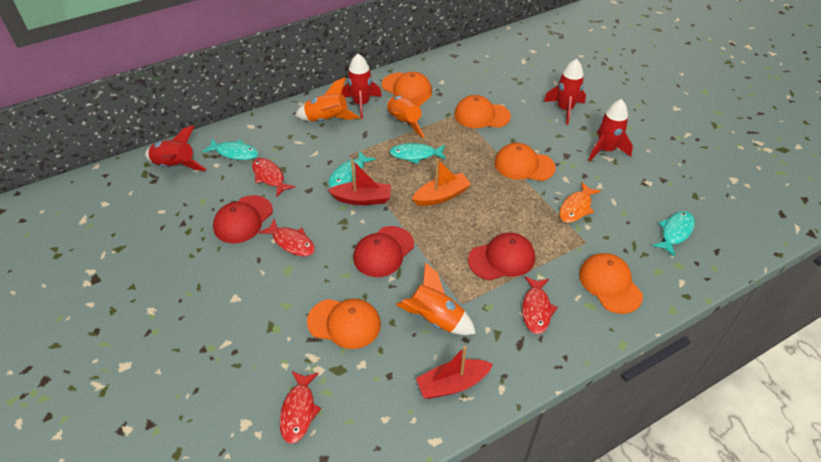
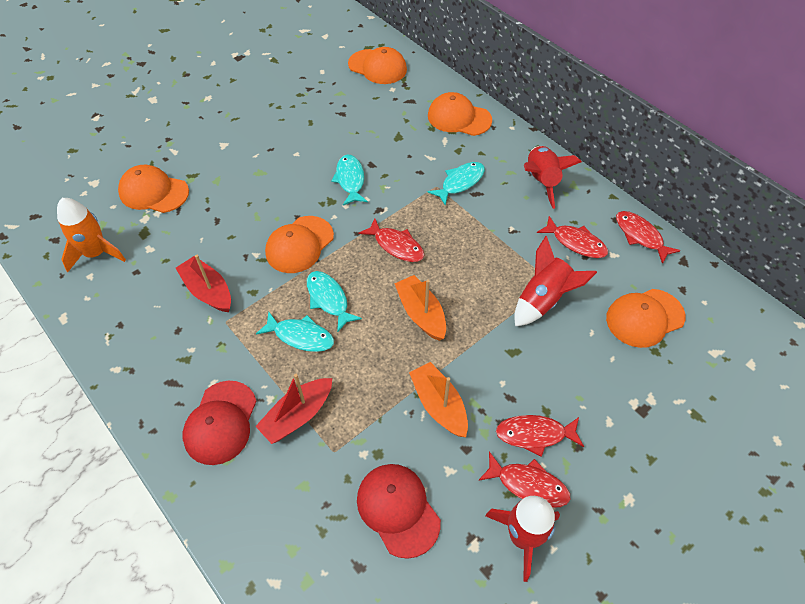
orange boat: 1 -> 2
orange fish: 1 -> 0
orange rocket: 3 -> 1
red cap: 3 -> 2
red fish: 4 -> 5
red rocket: 4 -> 3

